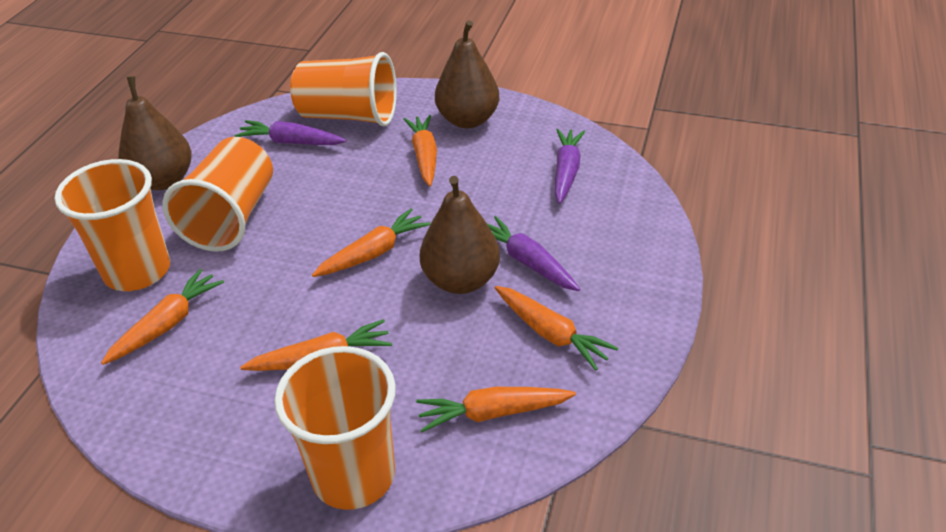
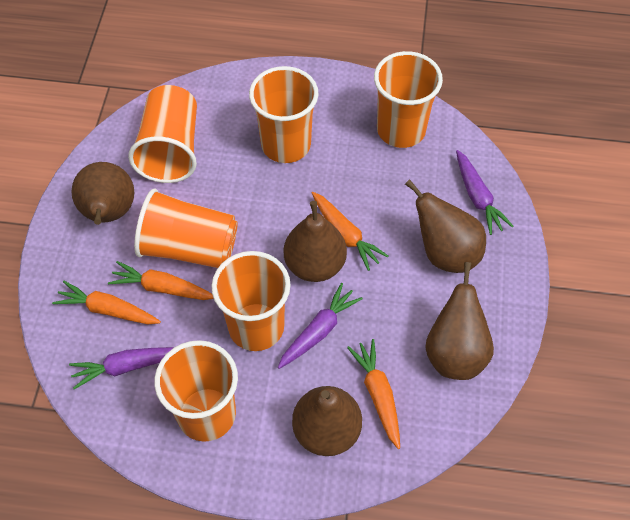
brown pear: 3 -> 5
orange carrot: 6 -> 4
orange cup: 4 -> 6

